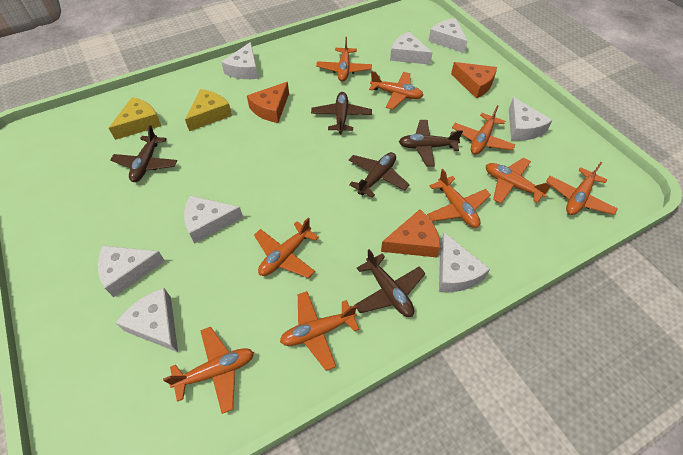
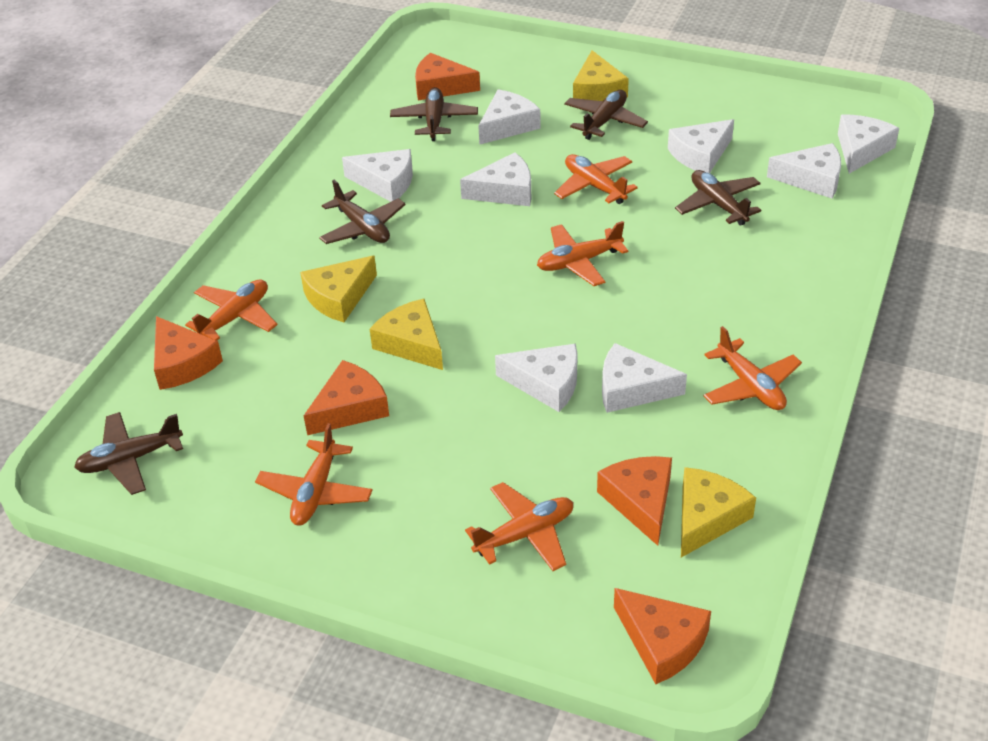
orange cheese: 3 -> 5
orange plane: 9 -> 6
yellow cheese: 2 -> 4

